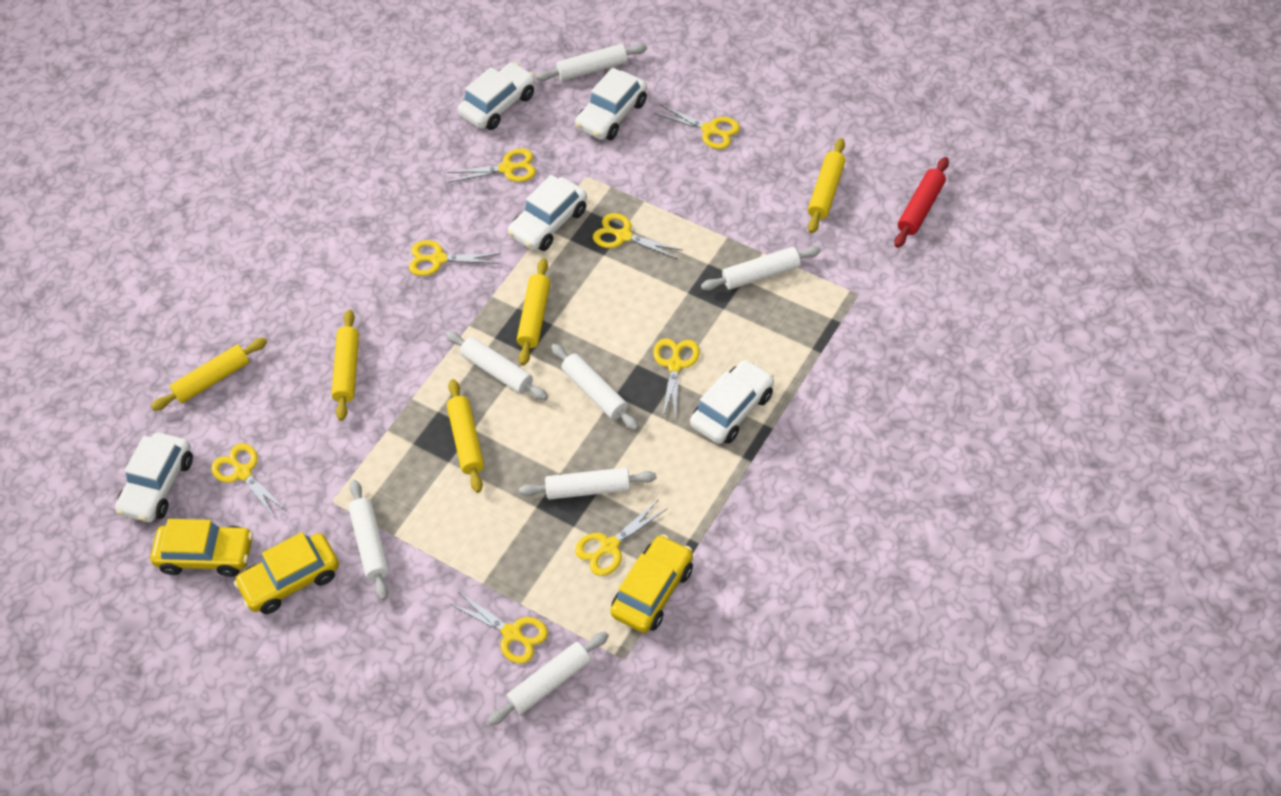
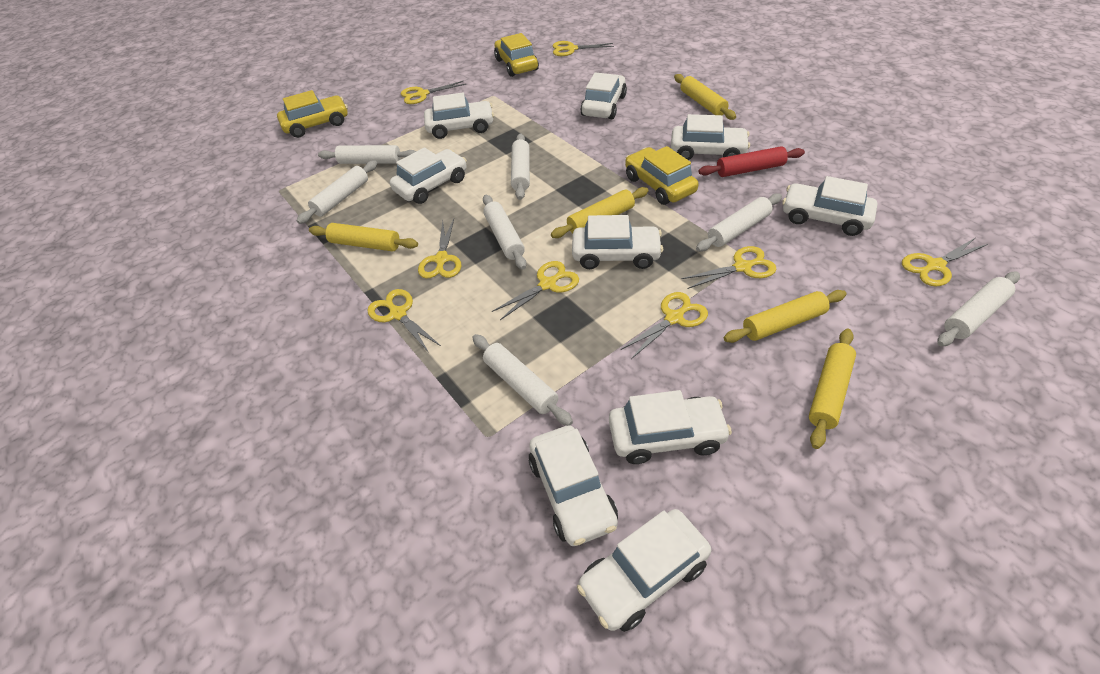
white car: 5 -> 9

